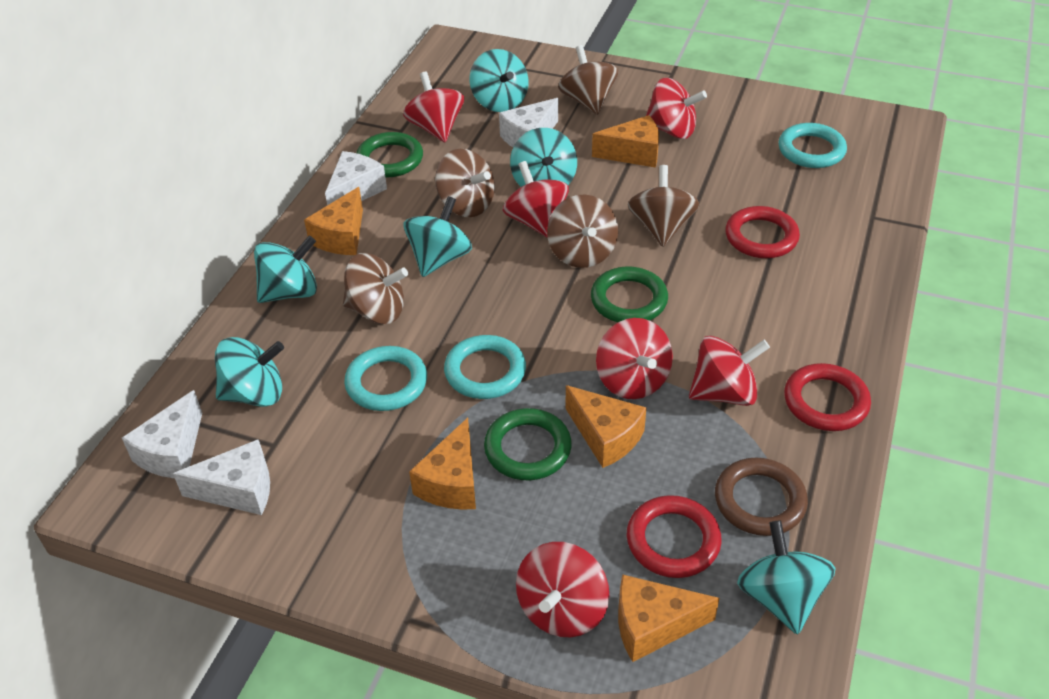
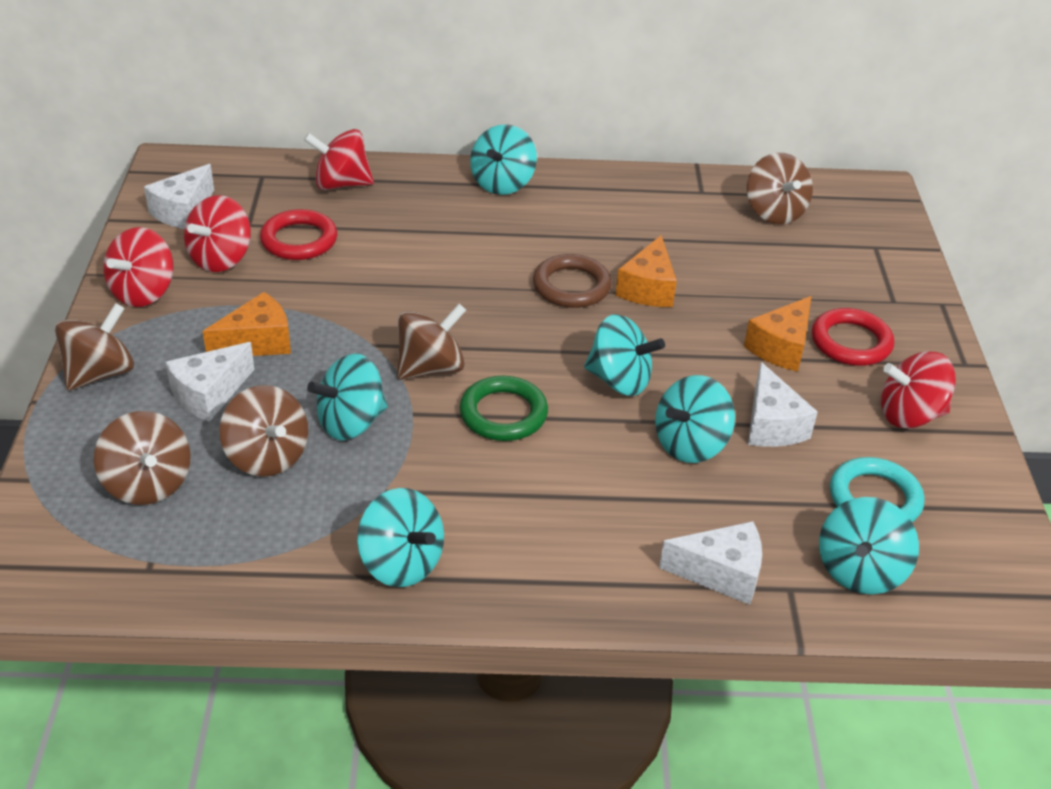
green ring: 3 -> 1
orange cheese: 5 -> 3
red ring: 3 -> 2
red spinning top: 6 -> 4
turquoise ring: 3 -> 1

